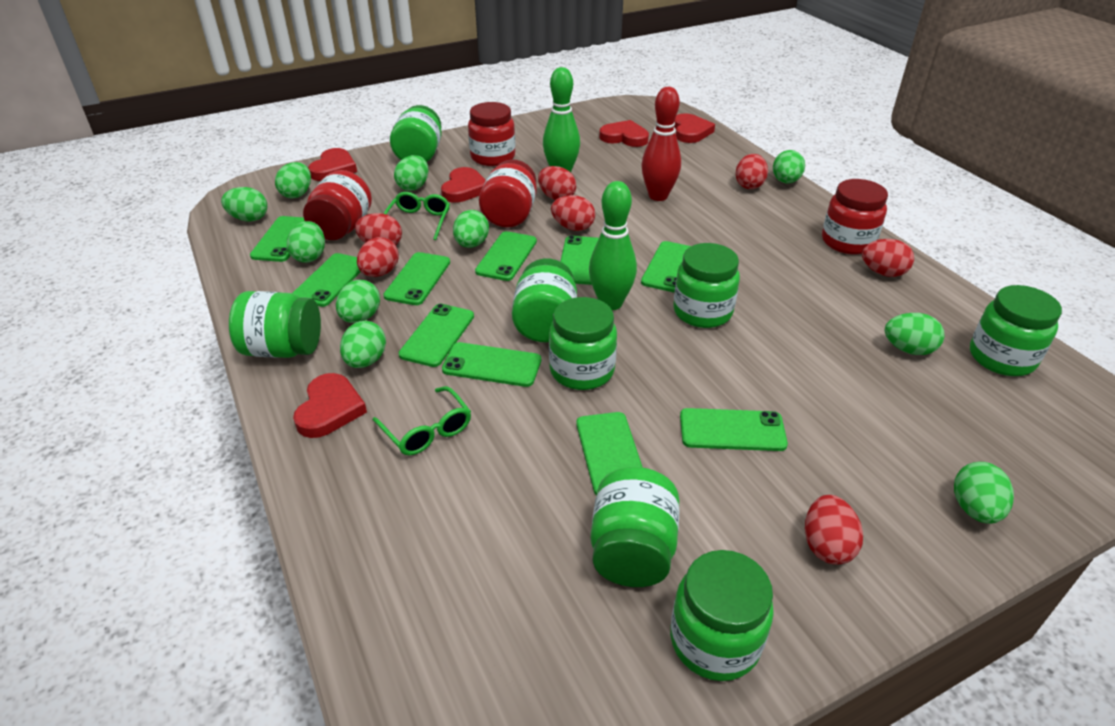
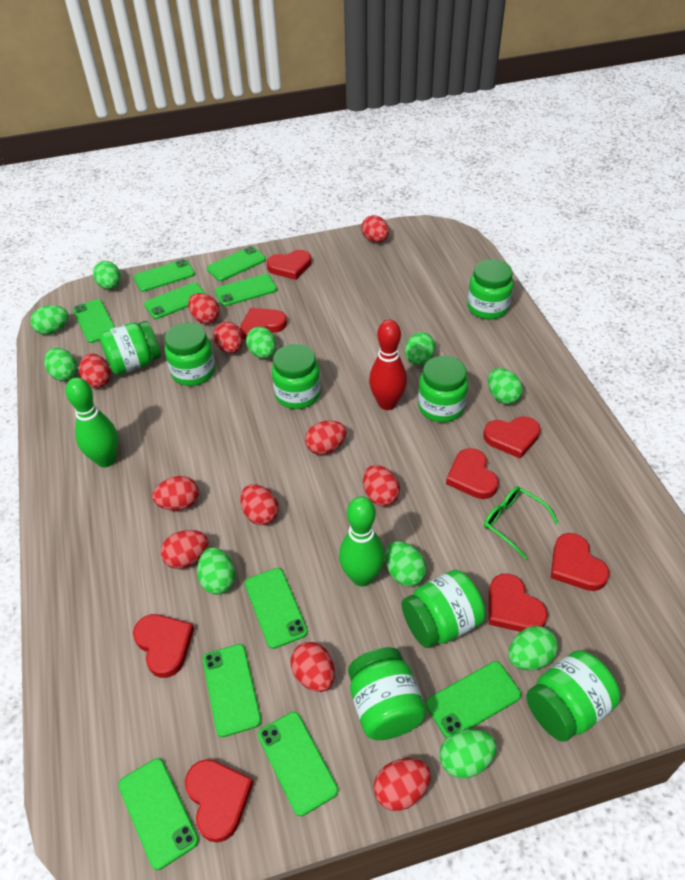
green glasses: 2 -> 1
red egg: 7 -> 11
red heart: 5 -> 8
red jar: 4 -> 0

